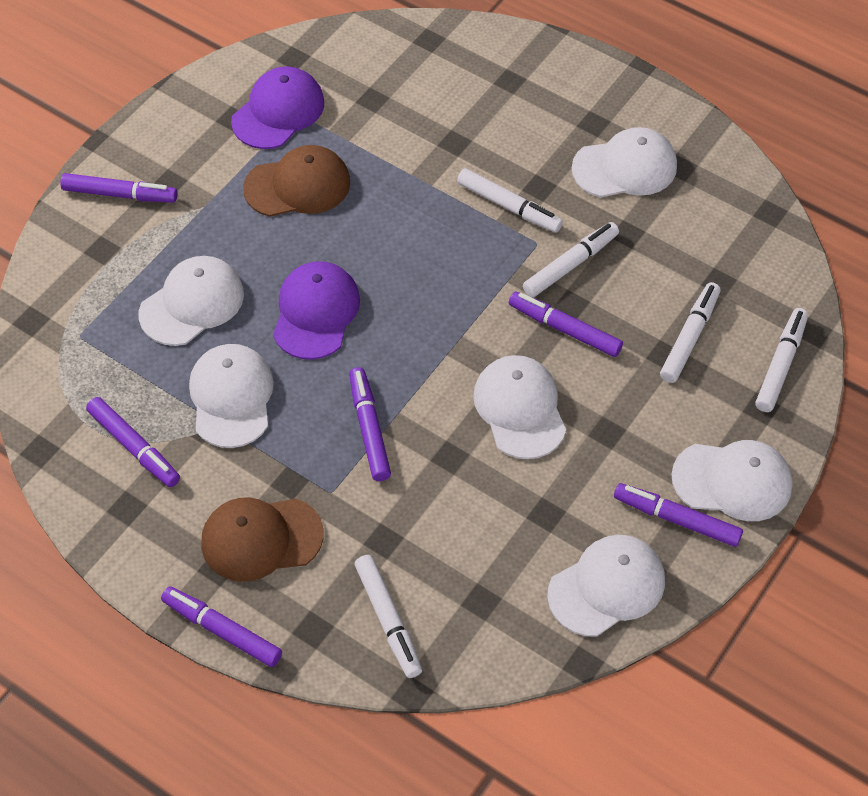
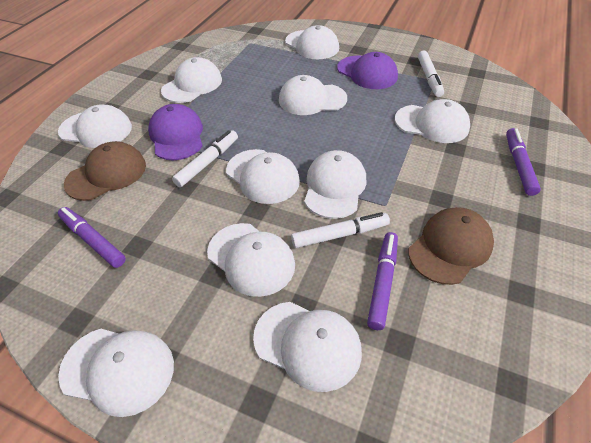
purple marker: 6 -> 3
white cap: 6 -> 10
white marker: 5 -> 3

